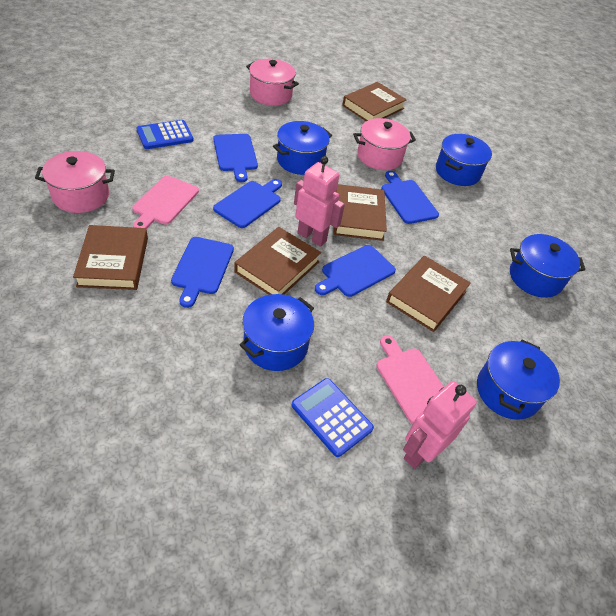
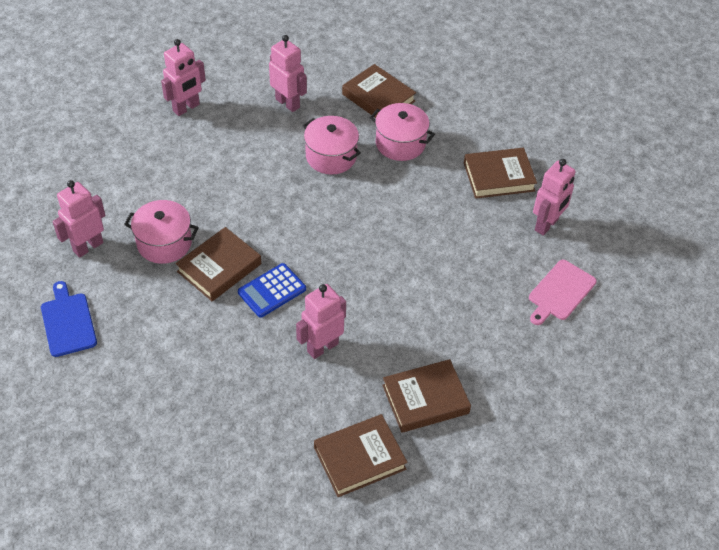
blue calculator: 2 -> 1
blue cutting board: 5 -> 1
blue pot: 5 -> 0
pink cutting board: 2 -> 1
pink robot: 2 -> 5

